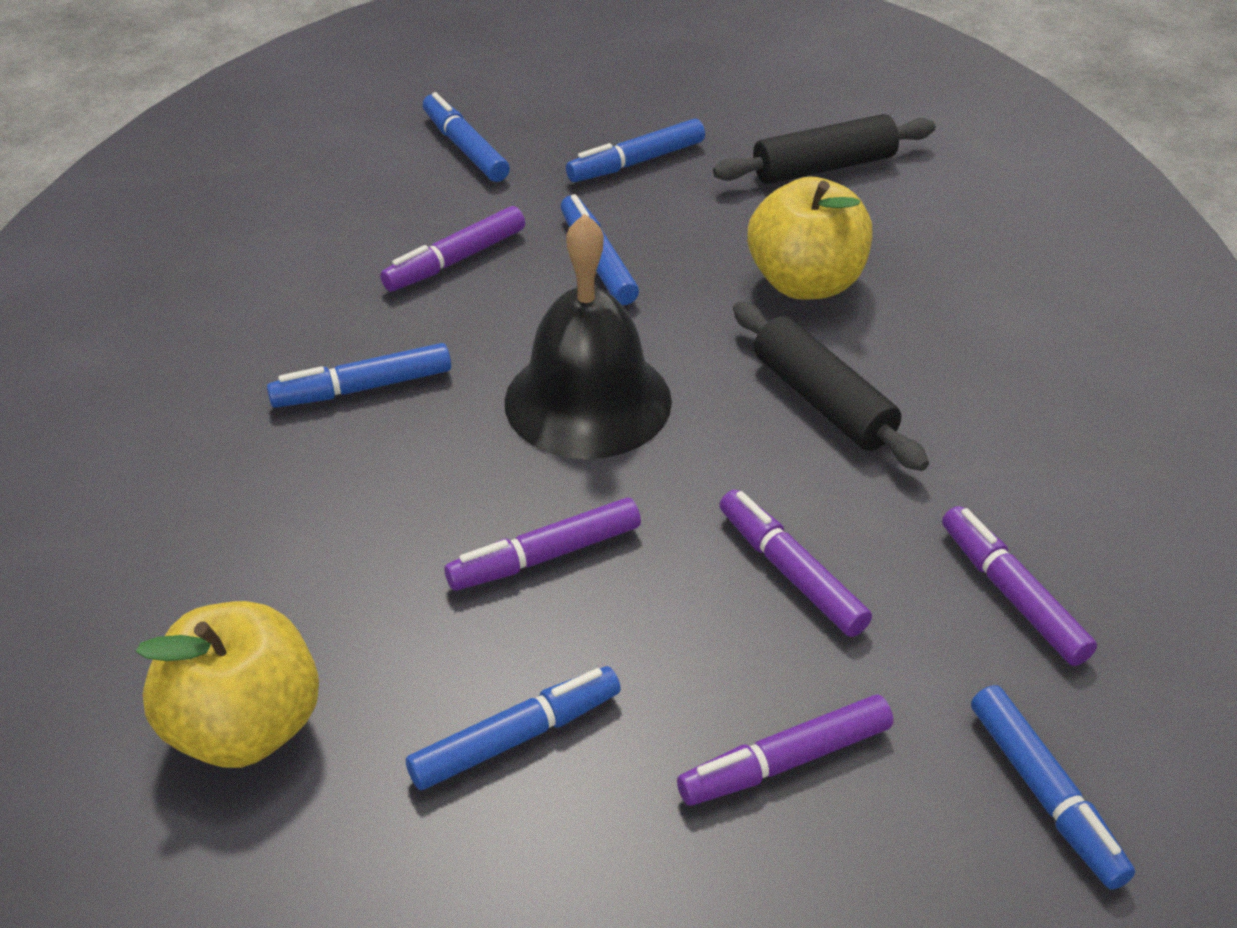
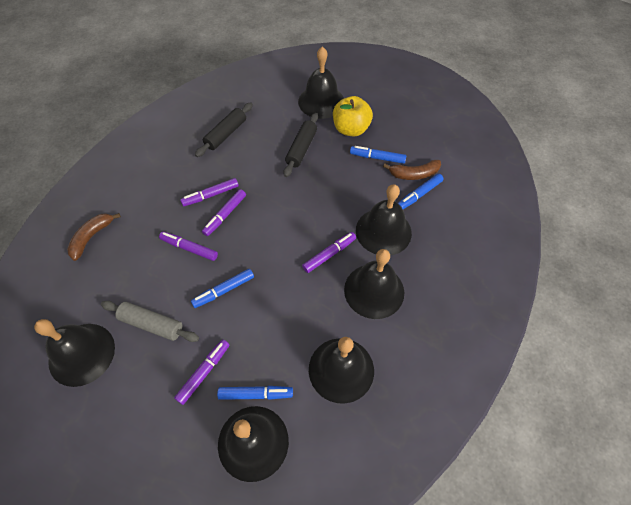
black bell: 1 -> 6
blue marker: 6 -> 4
brown banana: 0 -> 2
grey rolling pin: 0 -> 1
yellow apple: 2 -> 1

